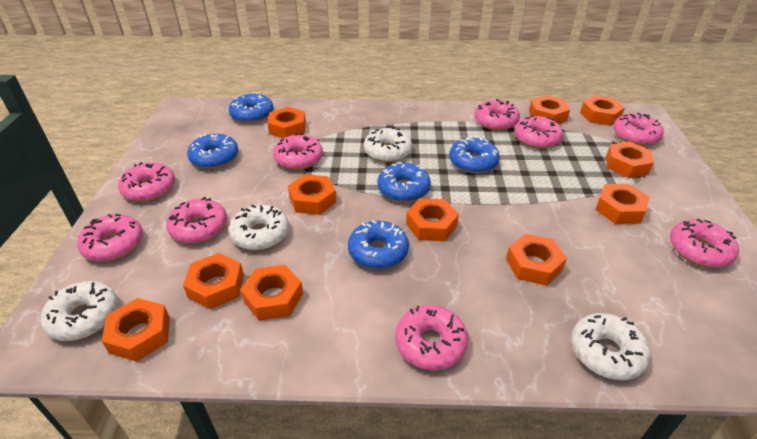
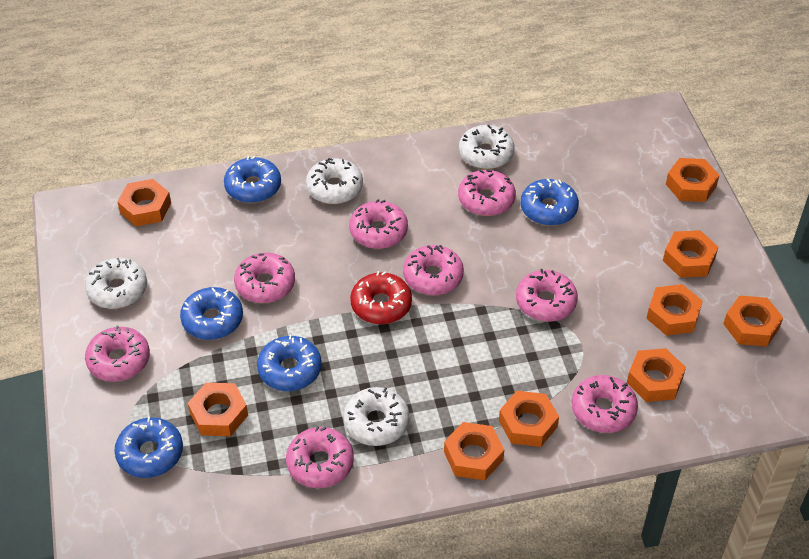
orange nut: 11 -> 9
pink donut: 9 -> 8
red donut: 0 -> 1

